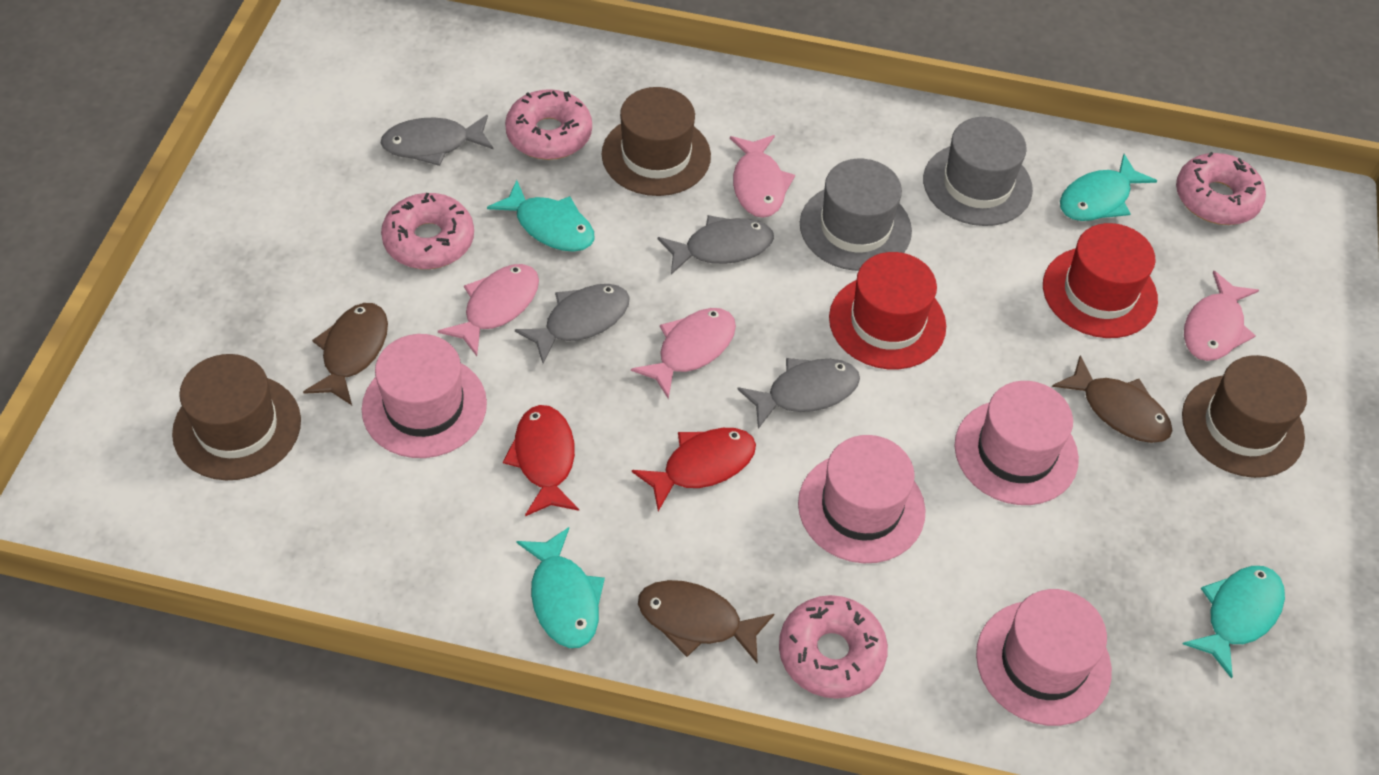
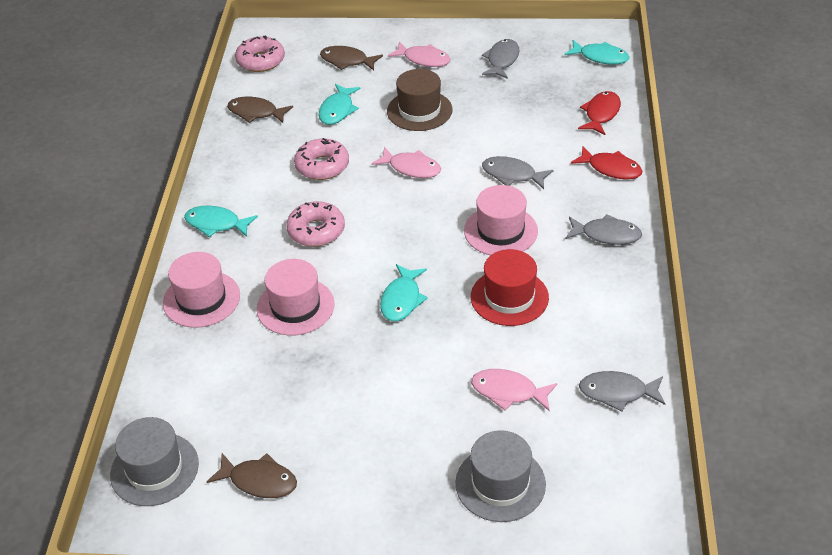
brown hat: 3 -> 1
pink donut: 4 -> 3
pink fish: 4 -> 3
pink hat: 4 -> 3
red hat: 2 -> 1

